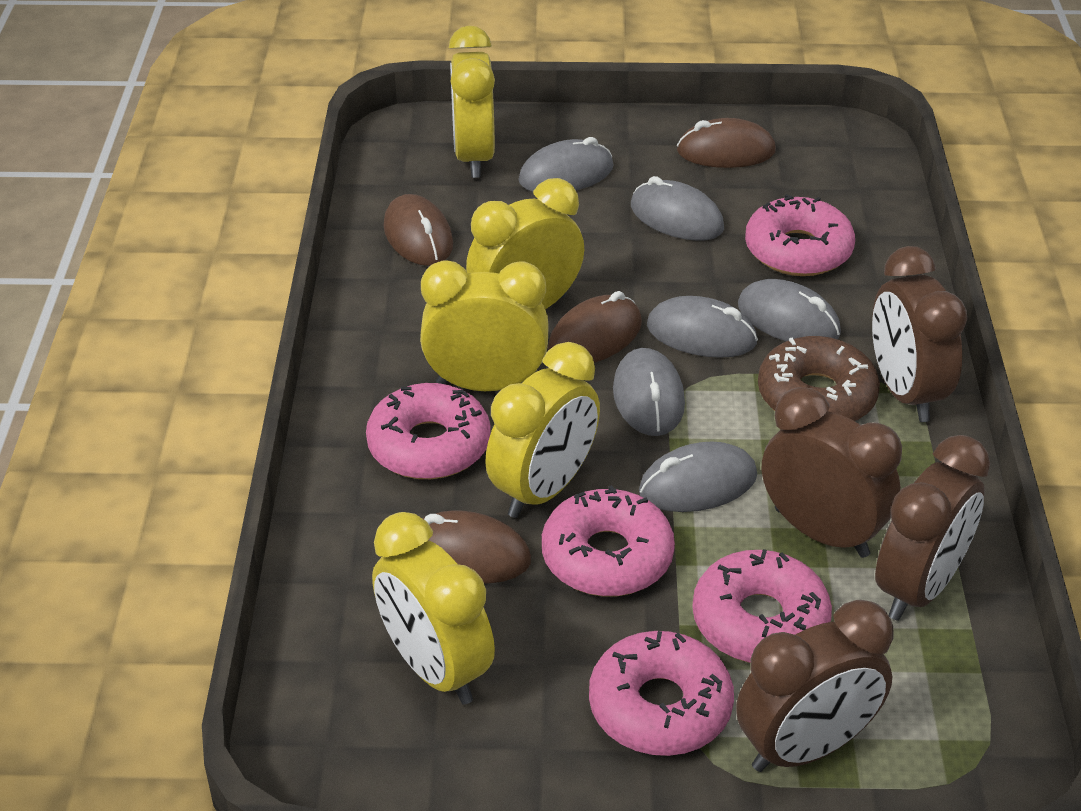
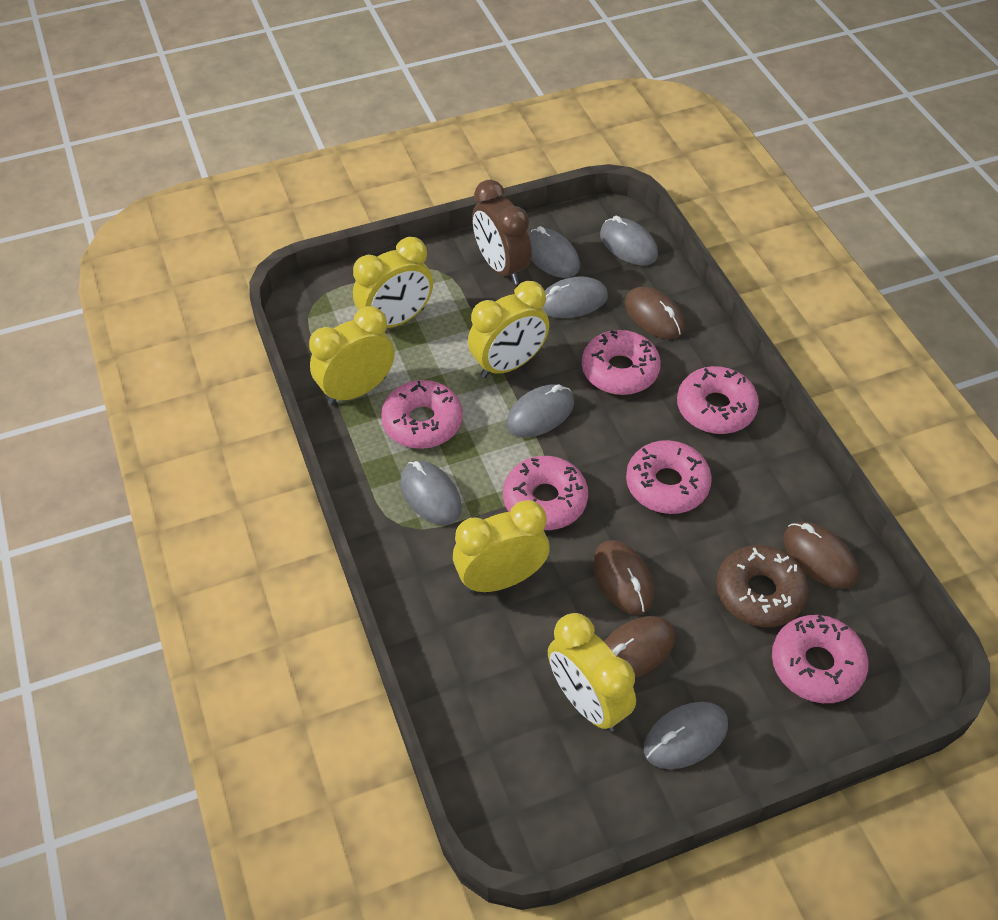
brown clock: 4 -> 1
pink donut: 5 -> 6

